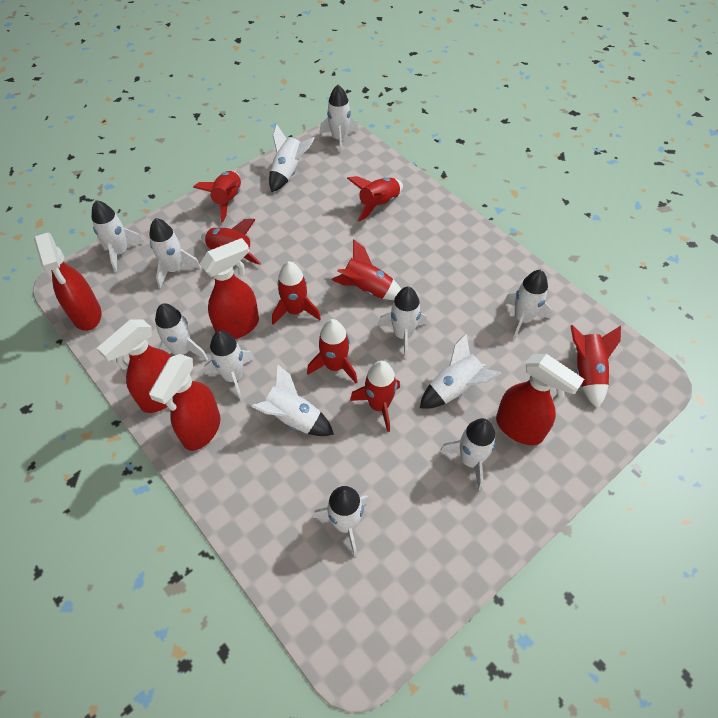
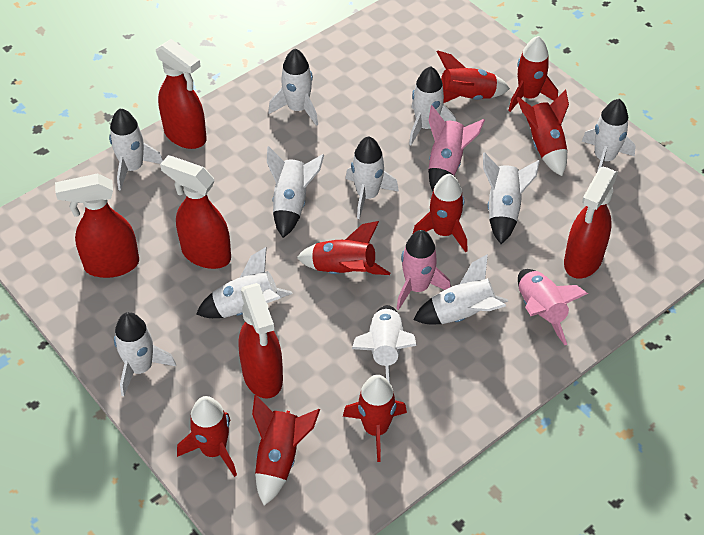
pink rocket: 0 -> 3
white rocket: 12 -> 11

